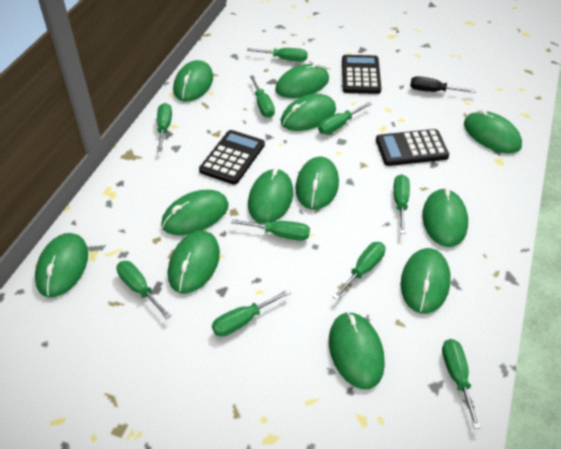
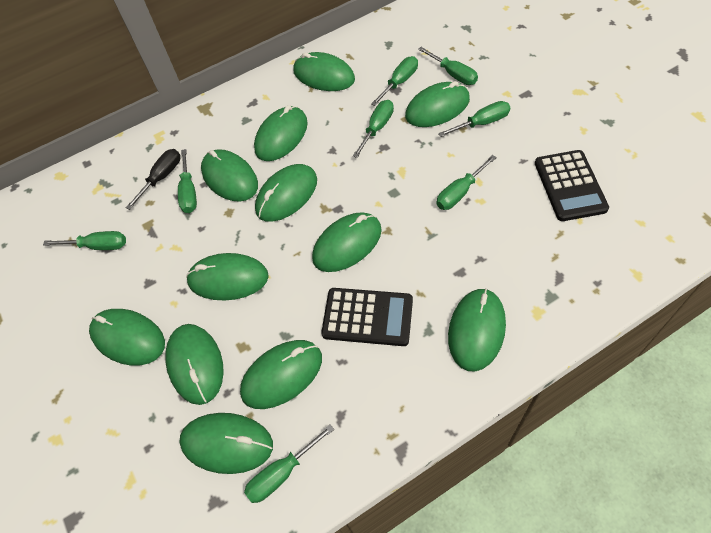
black calculator: 3 -> 2
green screwdriver: 10 -> 8

